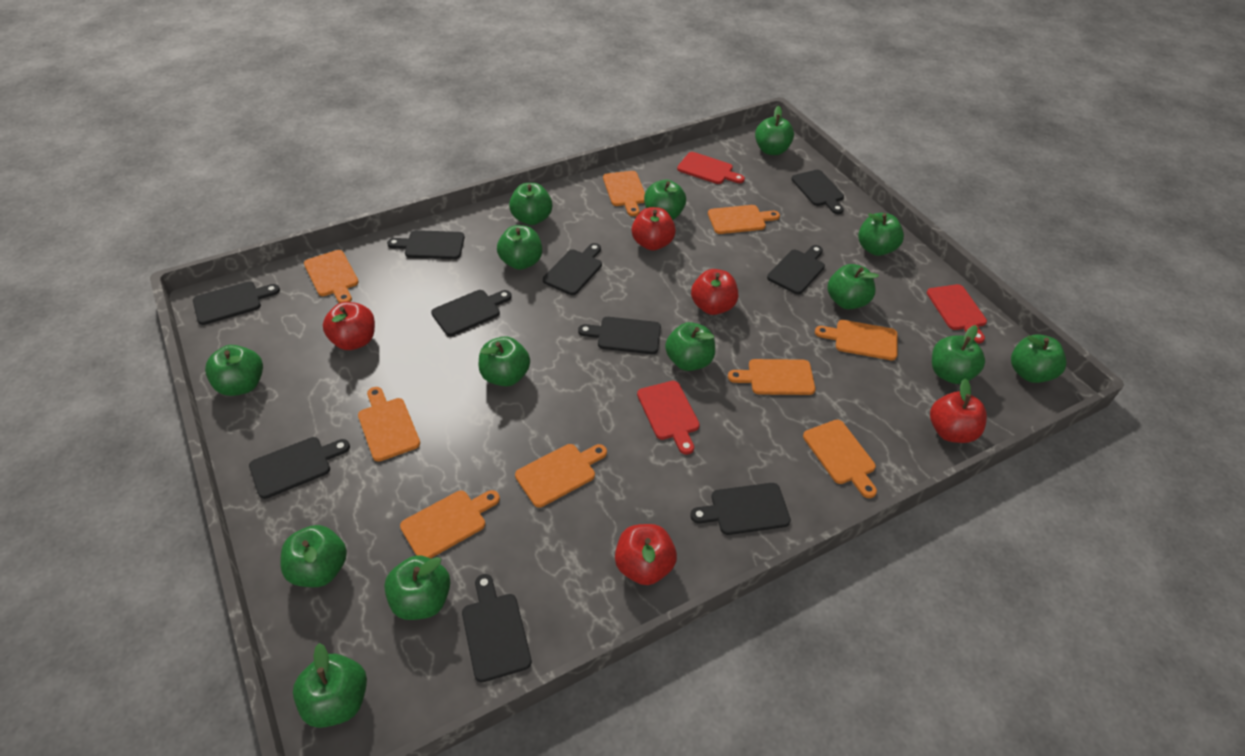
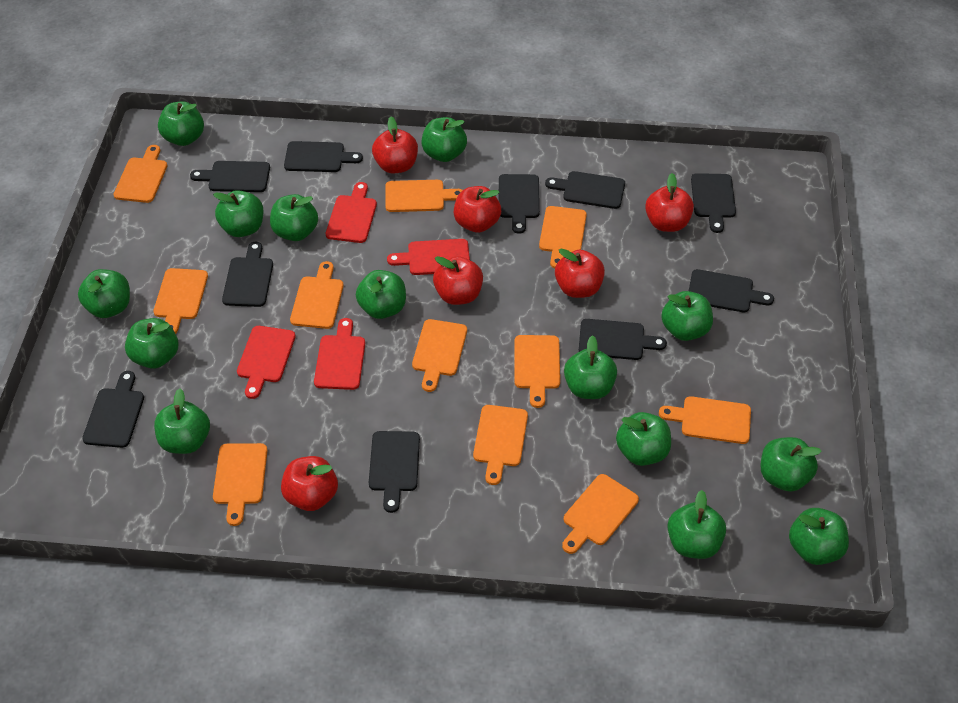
orange cutting board: 9 -> 11
red apple: 5 -> 6
red cutting board: 3 -> 4

